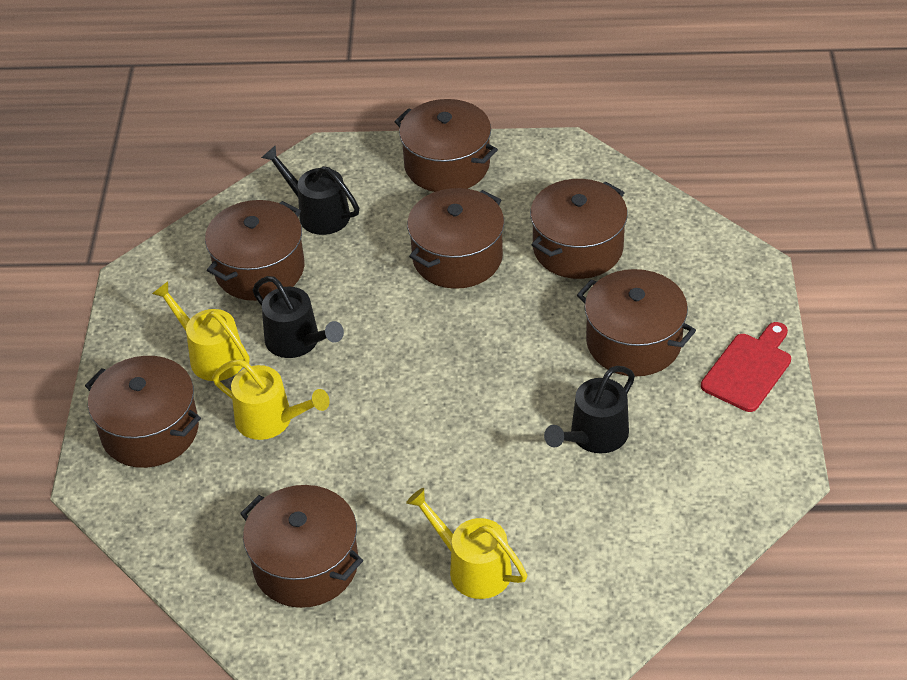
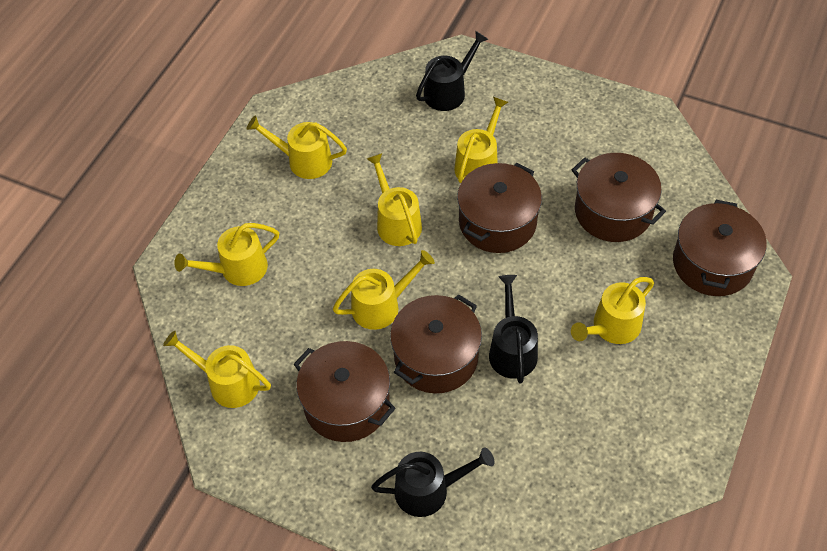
brown pot: 7 -> 5
red cutting board: 1 -> 0
yellow watering can: 3 -> 7

